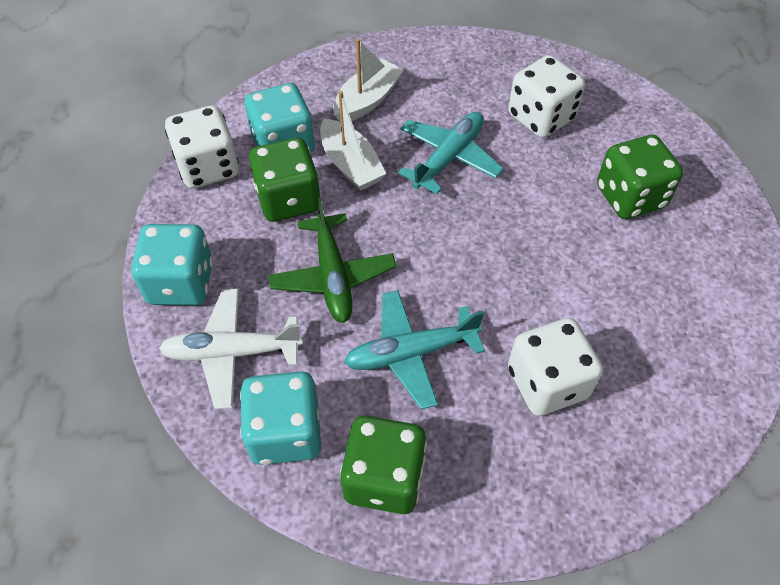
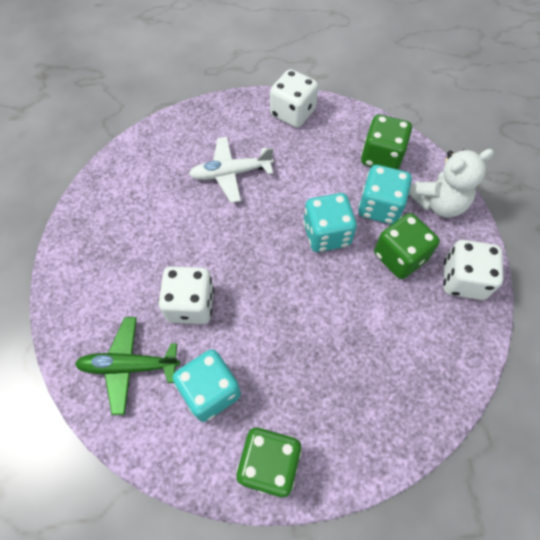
turquoise plane: 2 -> 0
white boat: 2 -> 0
white teddy bear: 0 -> 1

